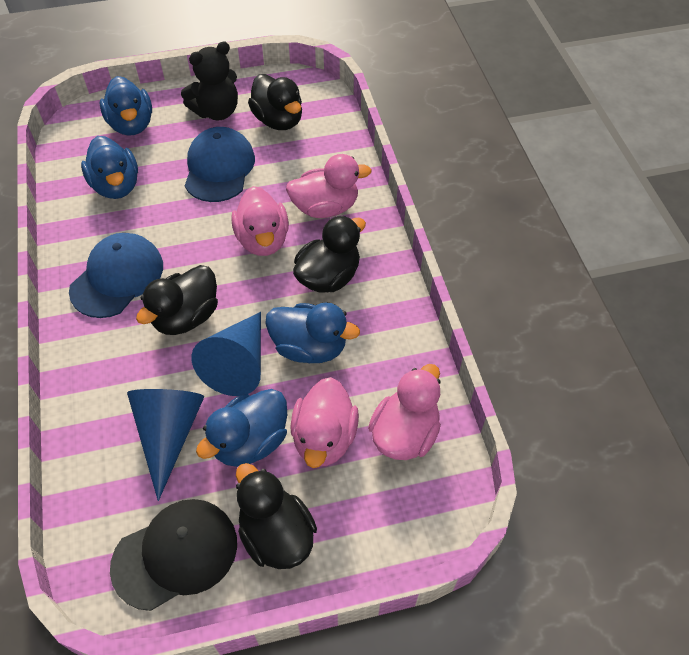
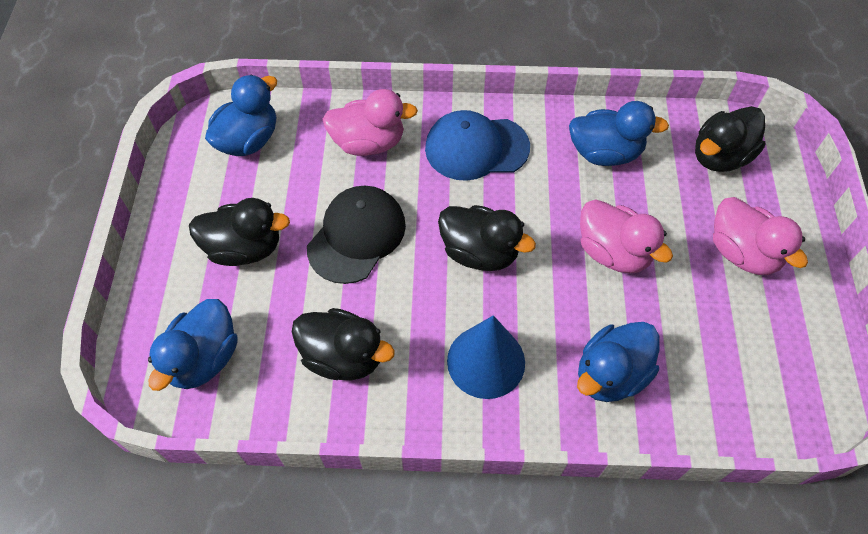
black teddy bear: 1 -> 0
blue cap: 2 -> 1
blue cone: 2 -> 1
pink duck: 4 -> 3

